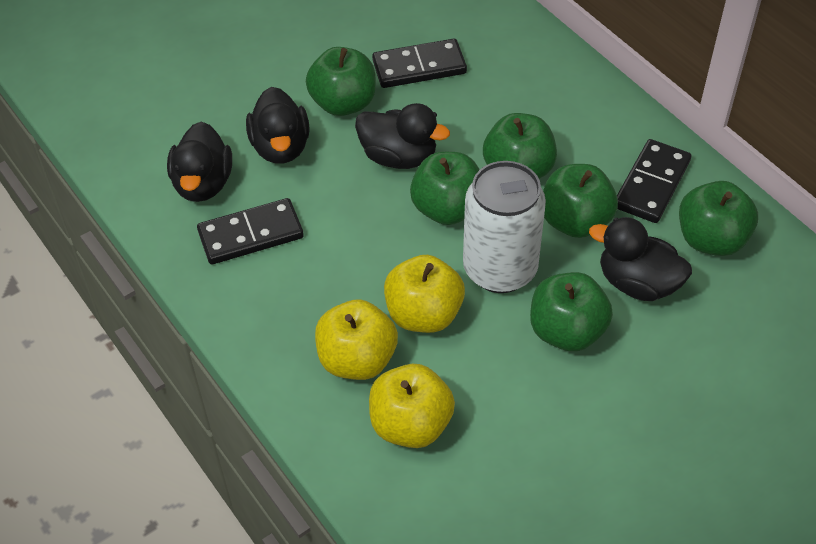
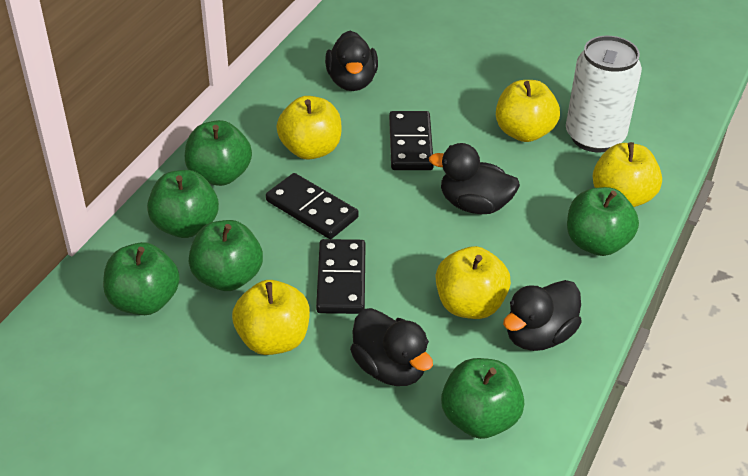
yellow apple: 3 -> 5

